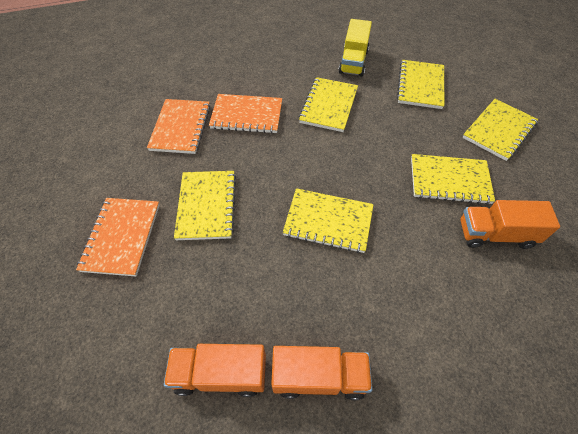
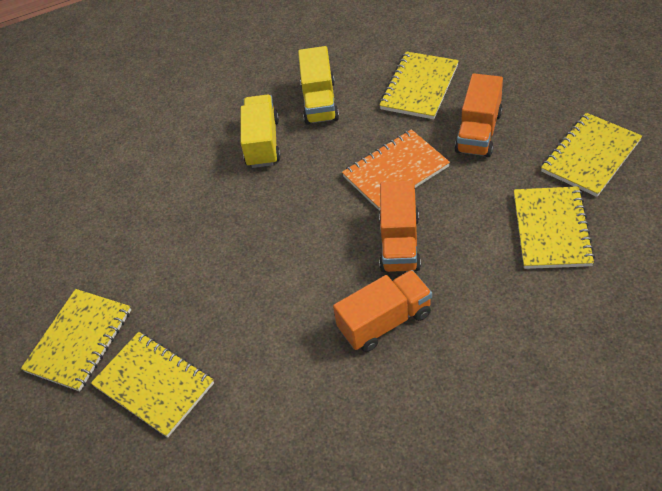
orange notebook: 3 -> 1
yellow notebook: 6 -> 5
yellow truck: 1 -> 2

